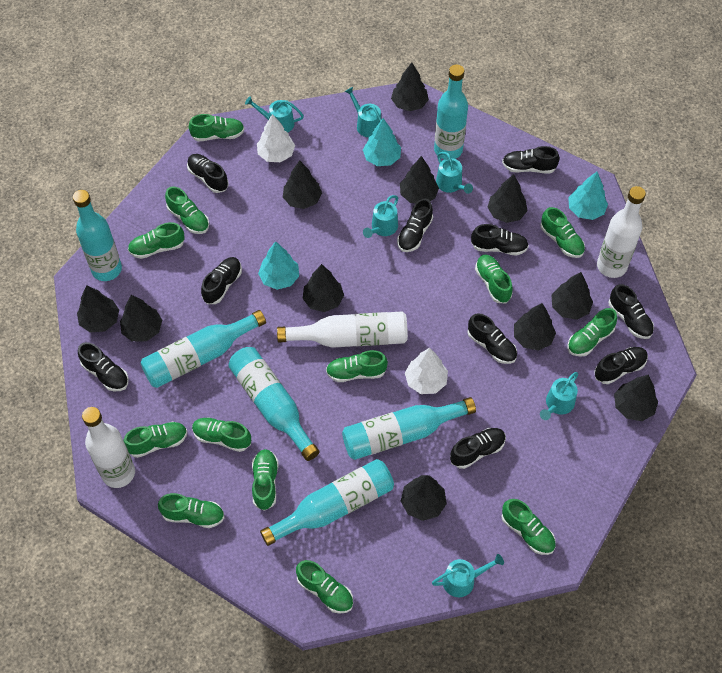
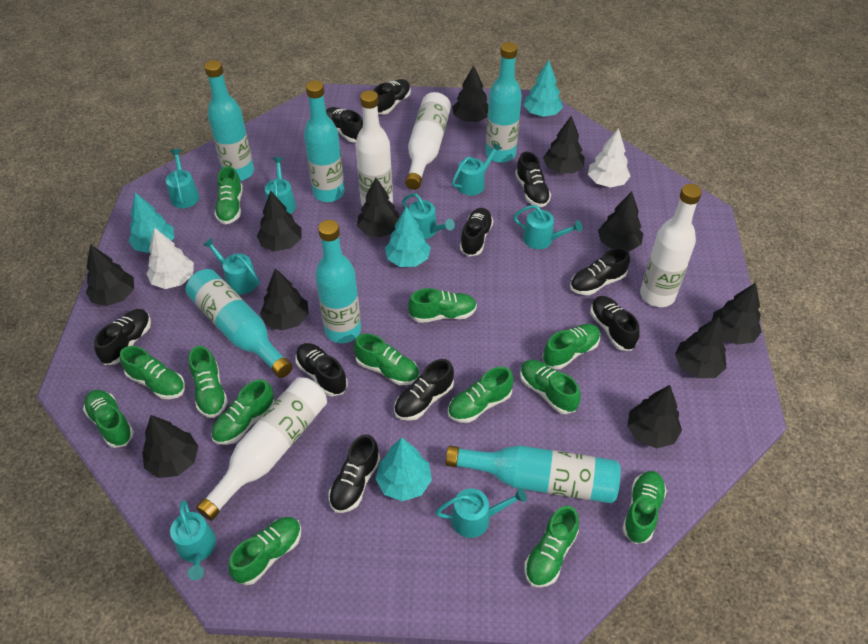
turquoise tree: 3 -> 4
turquoise watering can: 6 -> 8
white bottle: 3 -> 4

